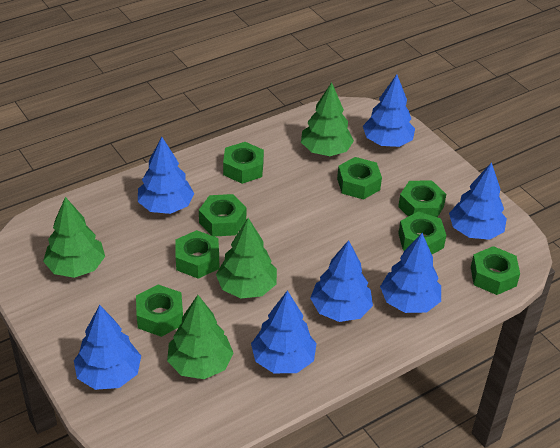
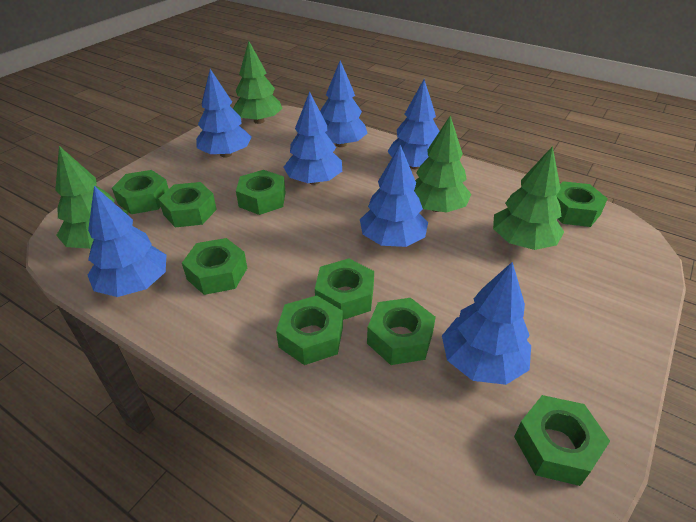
green nut: 8 -> 9

